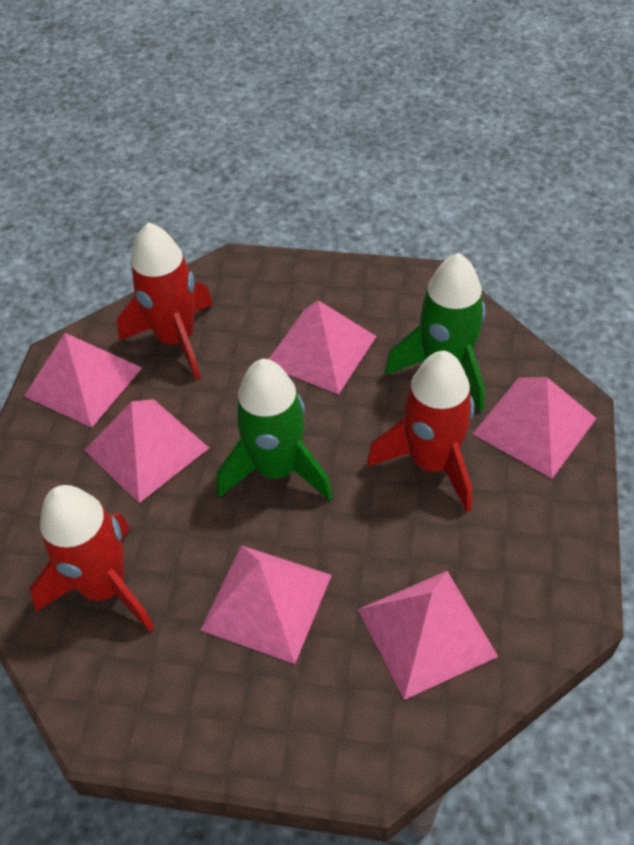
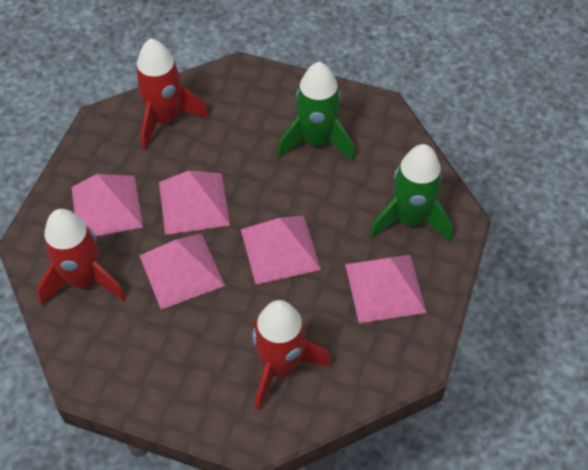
pink pyramid: 6 -> 5

